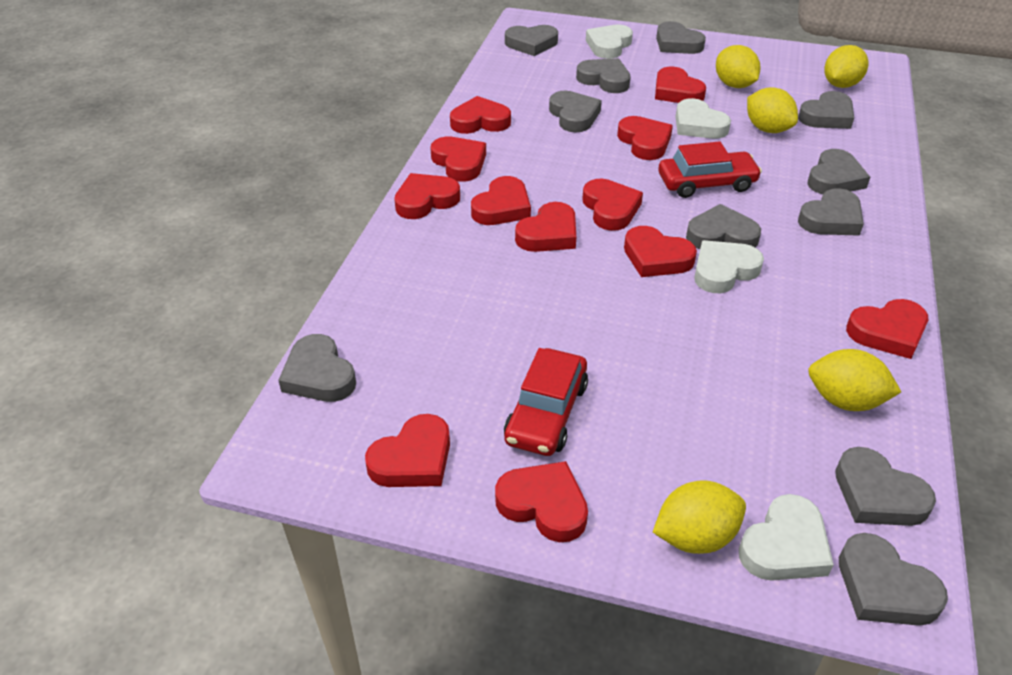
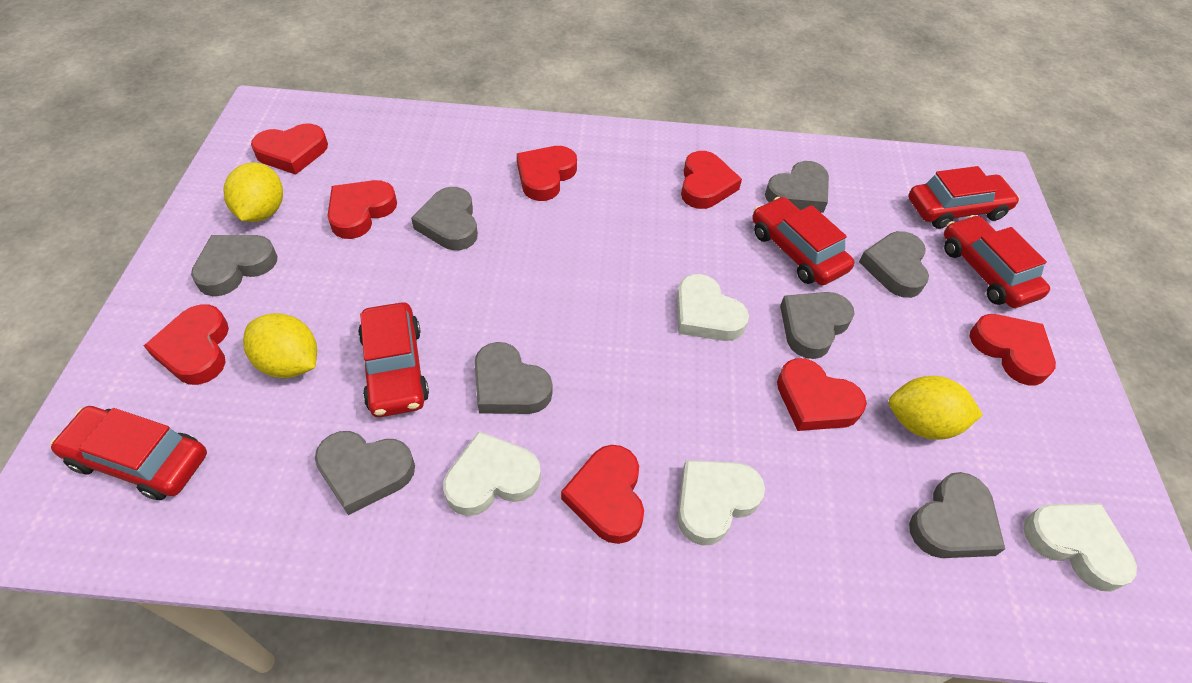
grey heart: 11 -> 8
red car: 2 -> 5
red heart: 12 -> 8
yellow lemon: 5 -> 3

